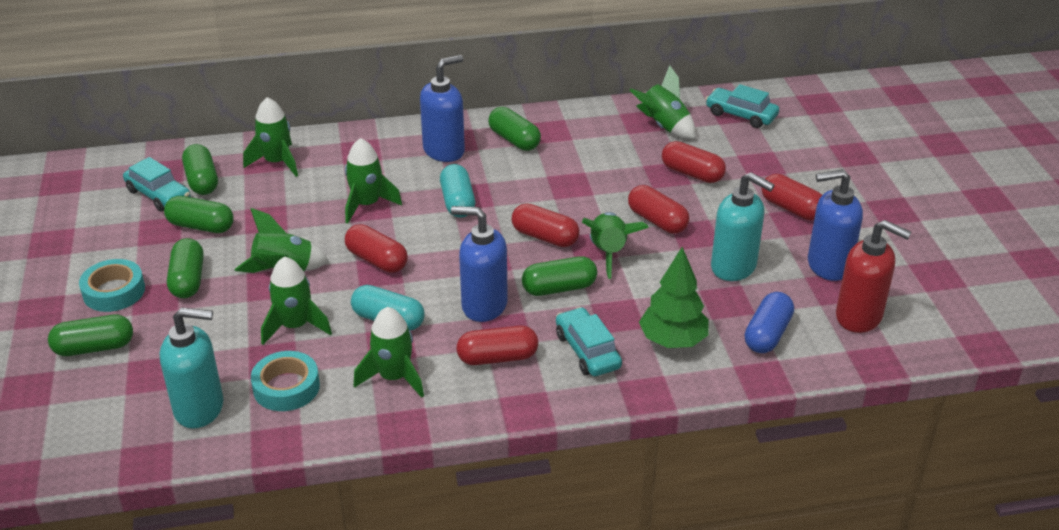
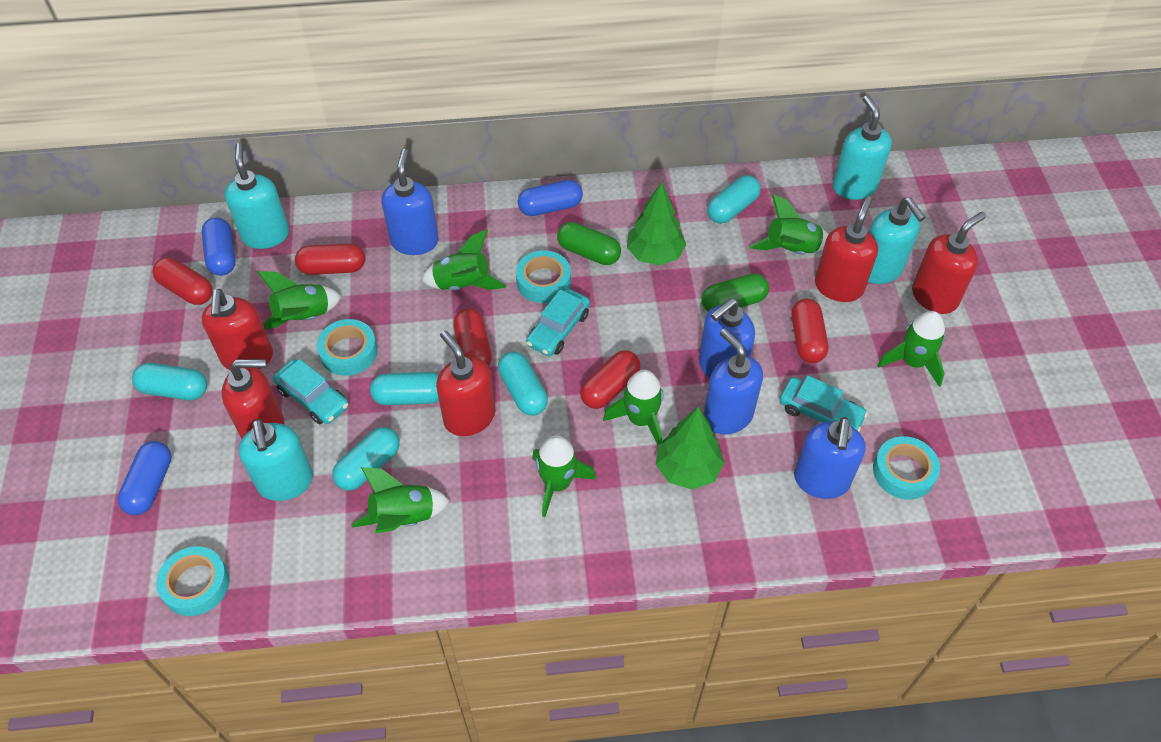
blue capsule: 1 -> 3
blue soap dispenser: 3 -> 4
green capsule: 6 -> 2
green tree: 1 -> 2
red capsule: 6 -> 5
red soap dispenser: 1 -> 5
turquoise capsule: 2 -> 5
turquoise soap dispenser: 2 -> 4
turquoise tape: 2 -> 4

